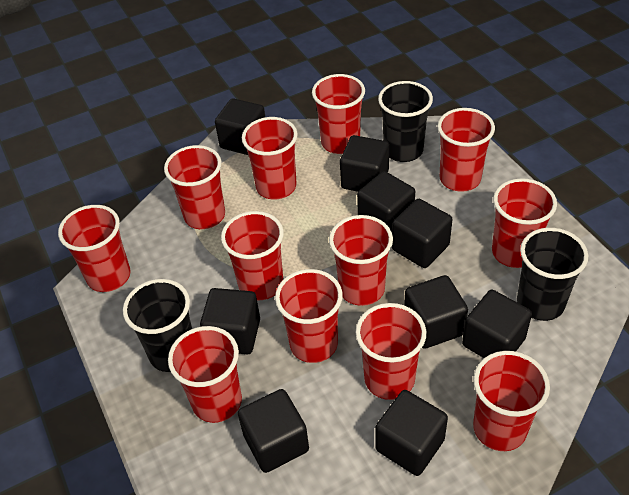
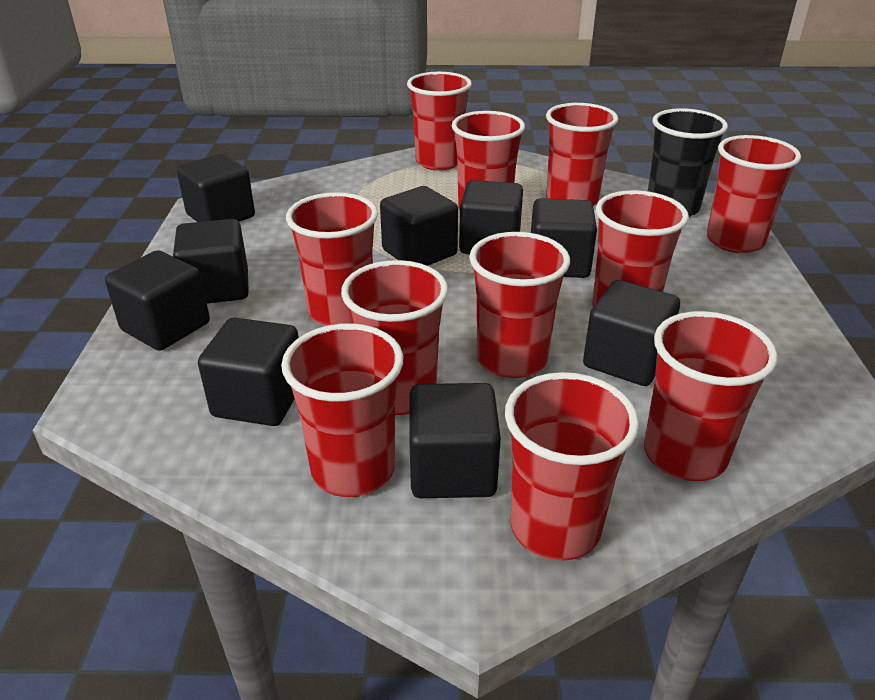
black cup: 3 -> 1
red cup: 12 -> 11

